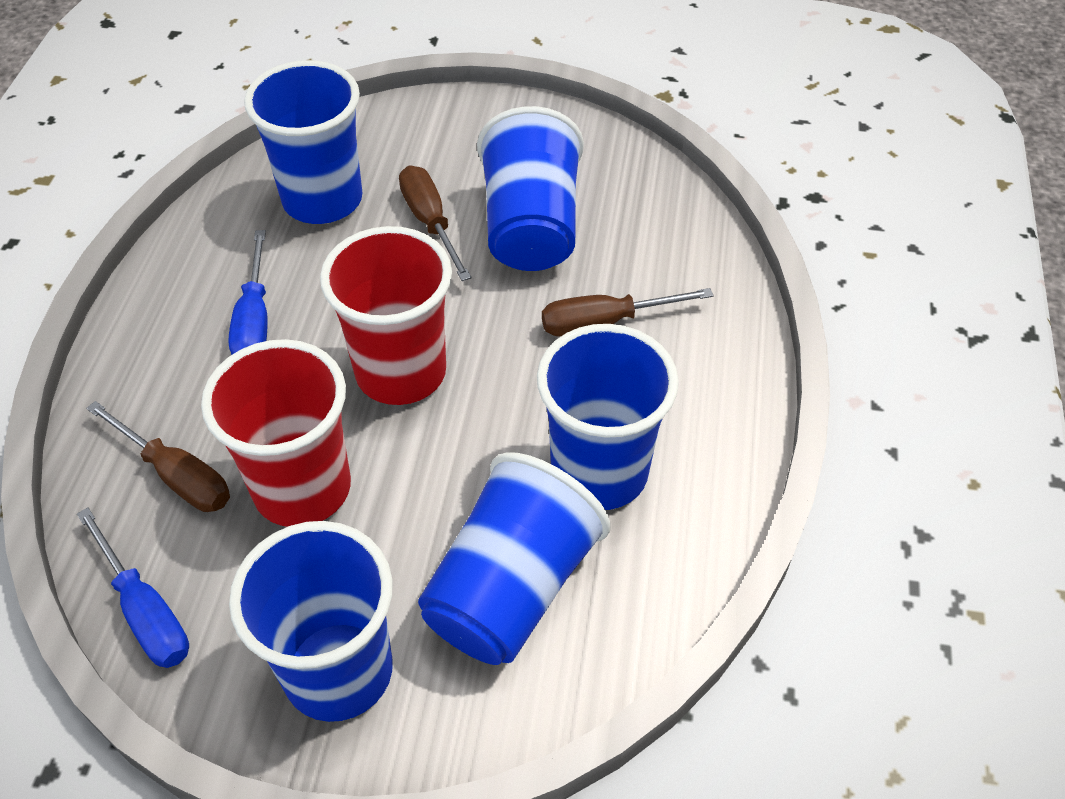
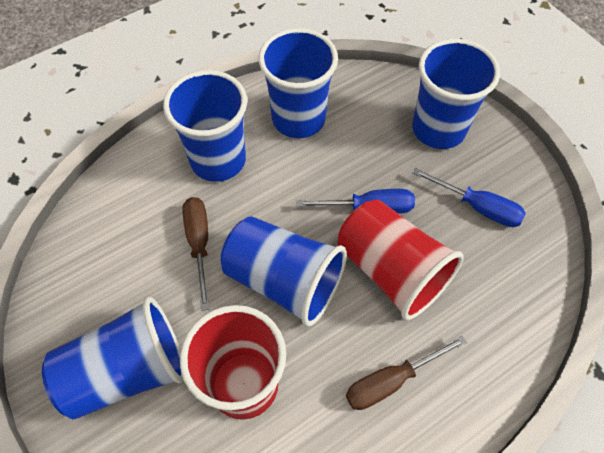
brown screwdriver: 3 -> 2

